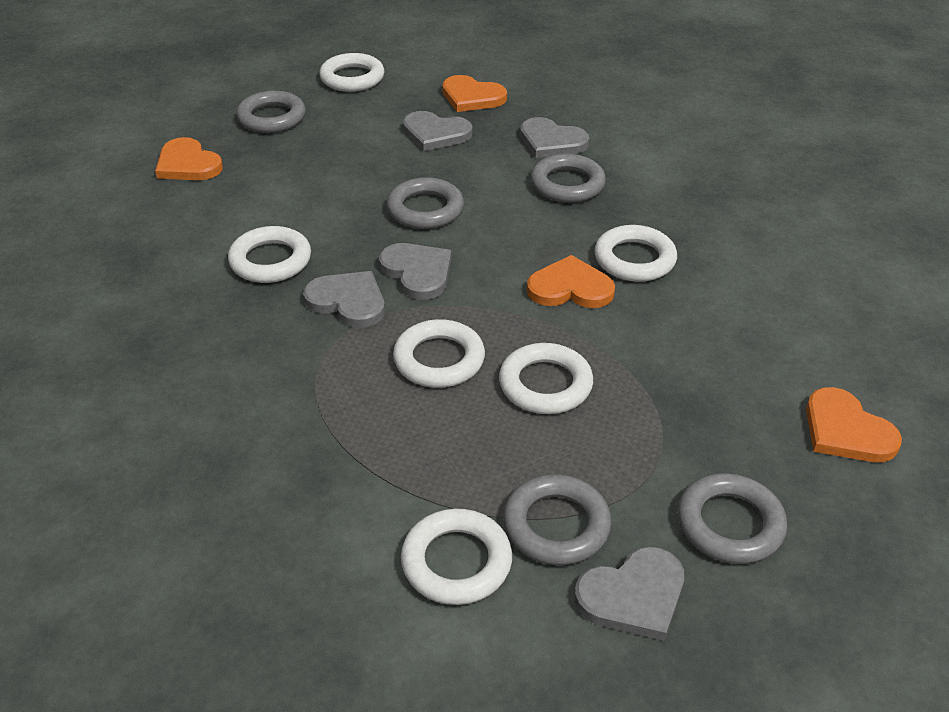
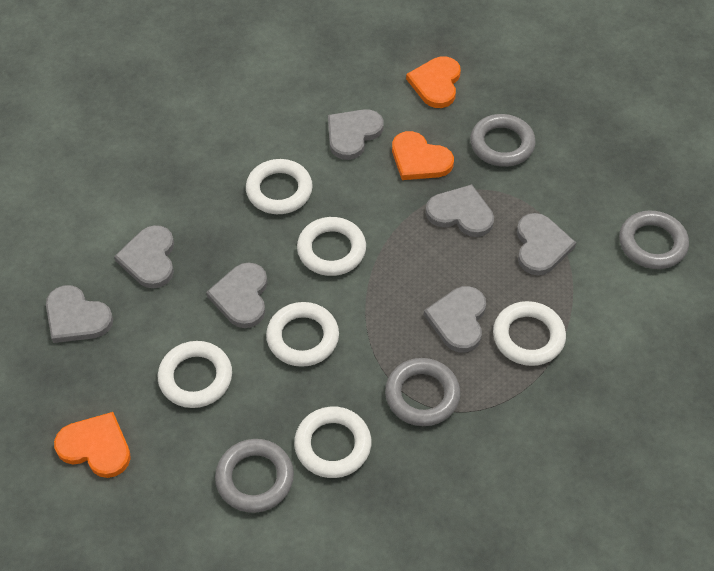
grey heart: 5 -> 7
grey ring: 5 -> 4
orange heart: 4 -> 3

